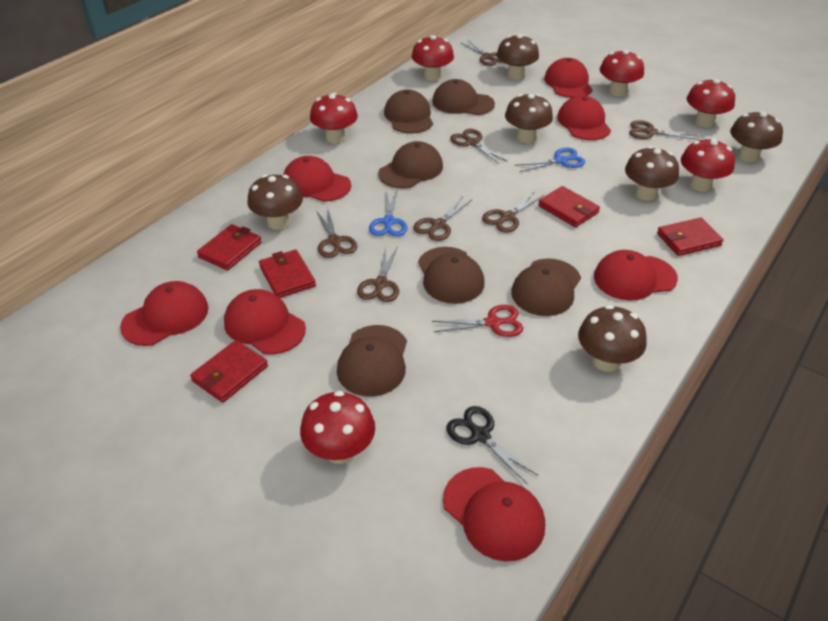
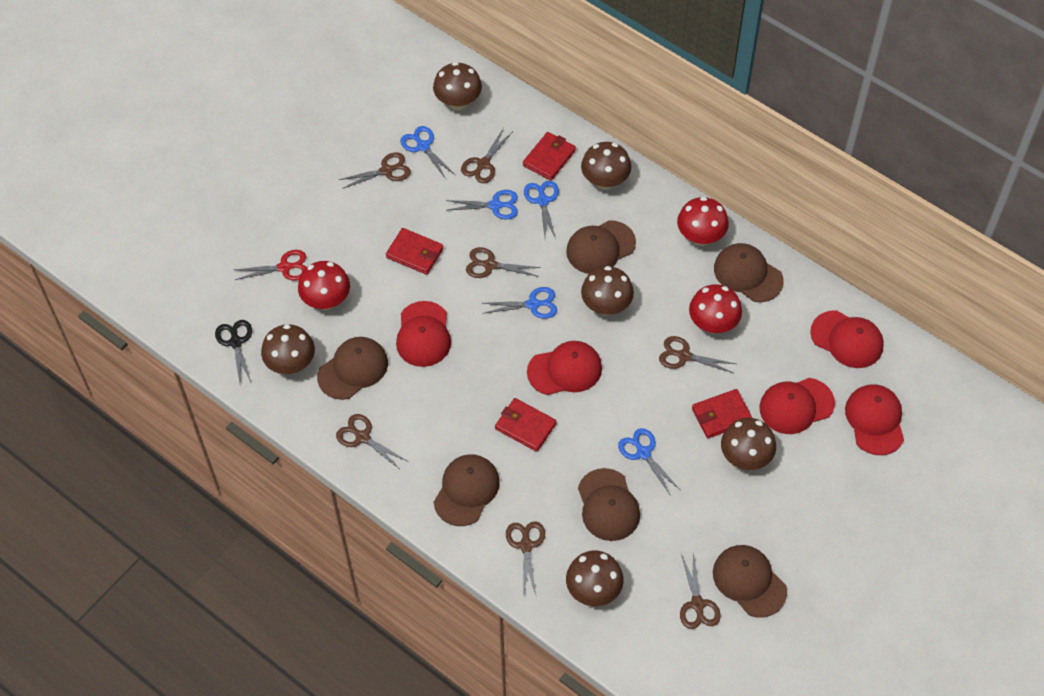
blue scissors: 2 -> 5
red cap: 7 -> 5
red mushroom: 6 -> 3
red wallet: 5 -> 4

